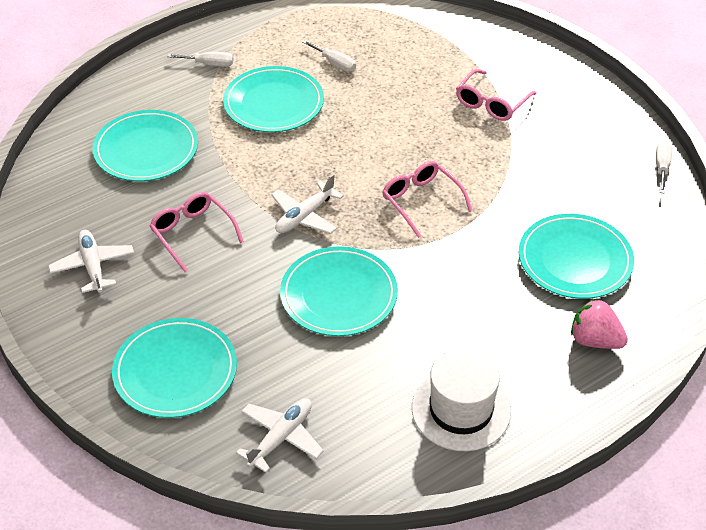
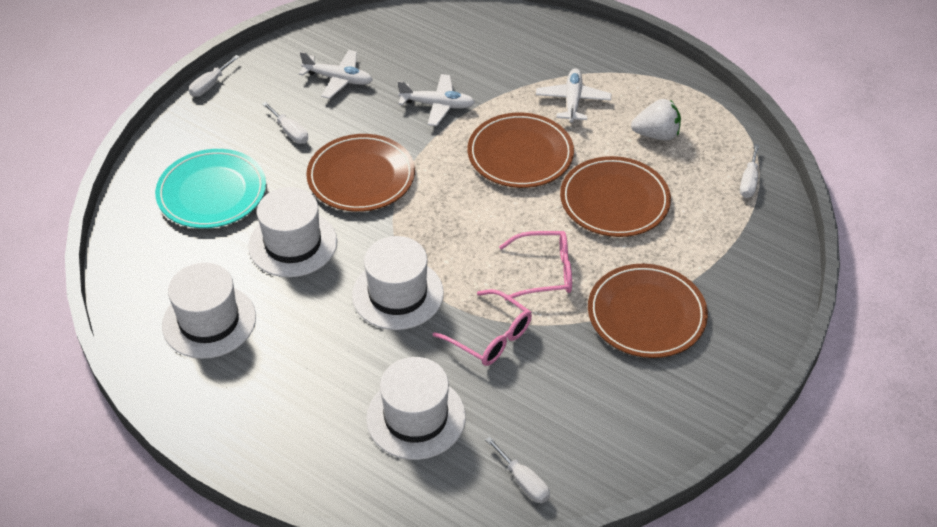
brown plate: 0 -> 4
pink glasses: 3 -> 2
pink strawberry: 1 -> 0
turquoise plate: 5 -> 1
white hat: 1 -> 4
white screwdriver: 3 -> 4
white strawberry: 0 -> 1

